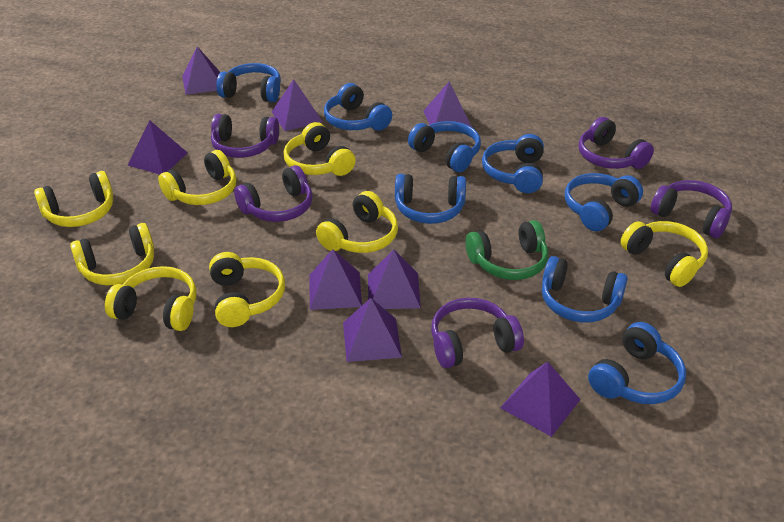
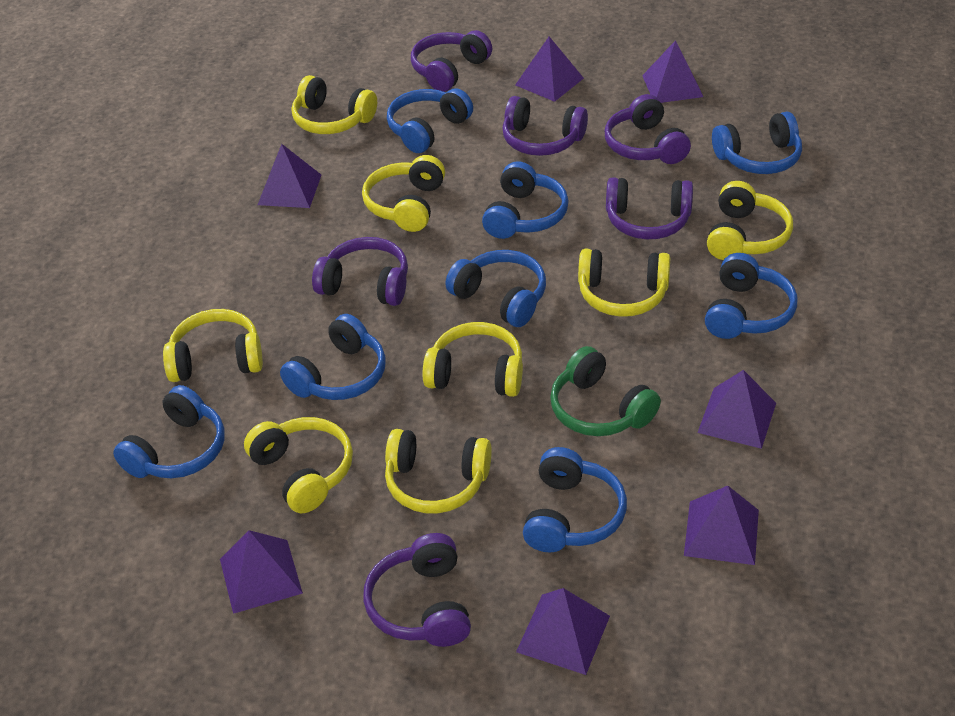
purple headphones: 5 -> 6
purple pyramid: 8 -> 7

